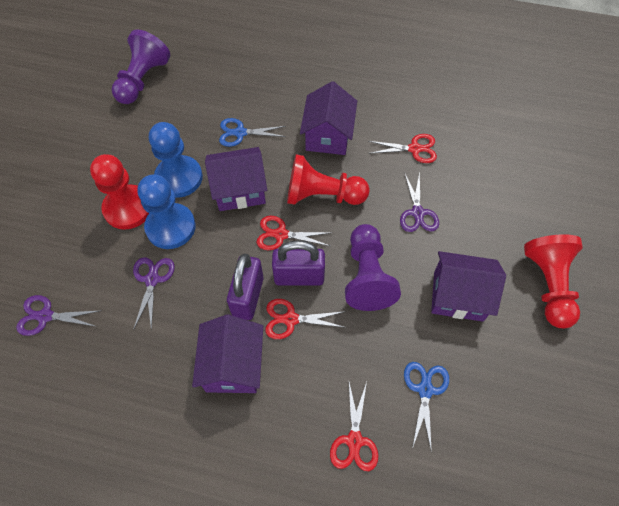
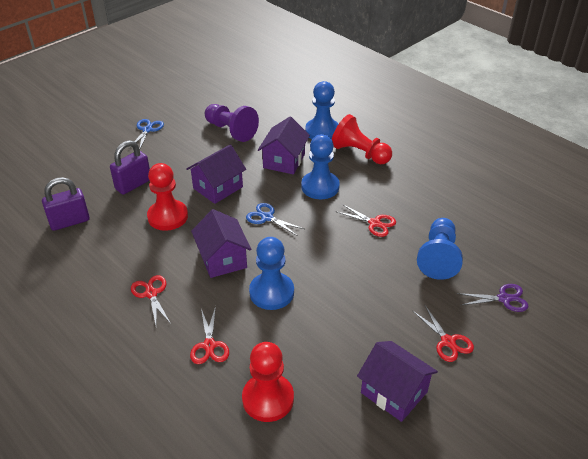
blue pawn: 2 -> 4
purple pawn: 2 -> 1
purple scissors: 3 -> 1

